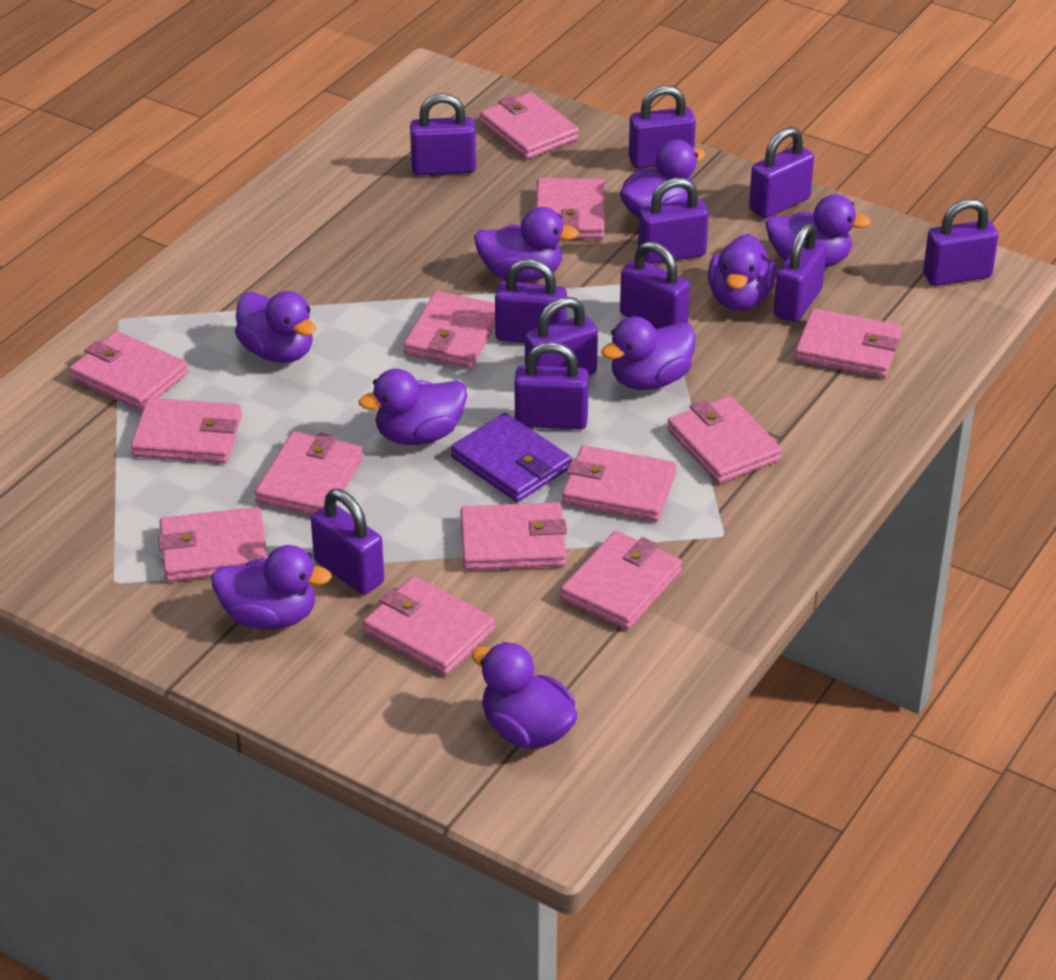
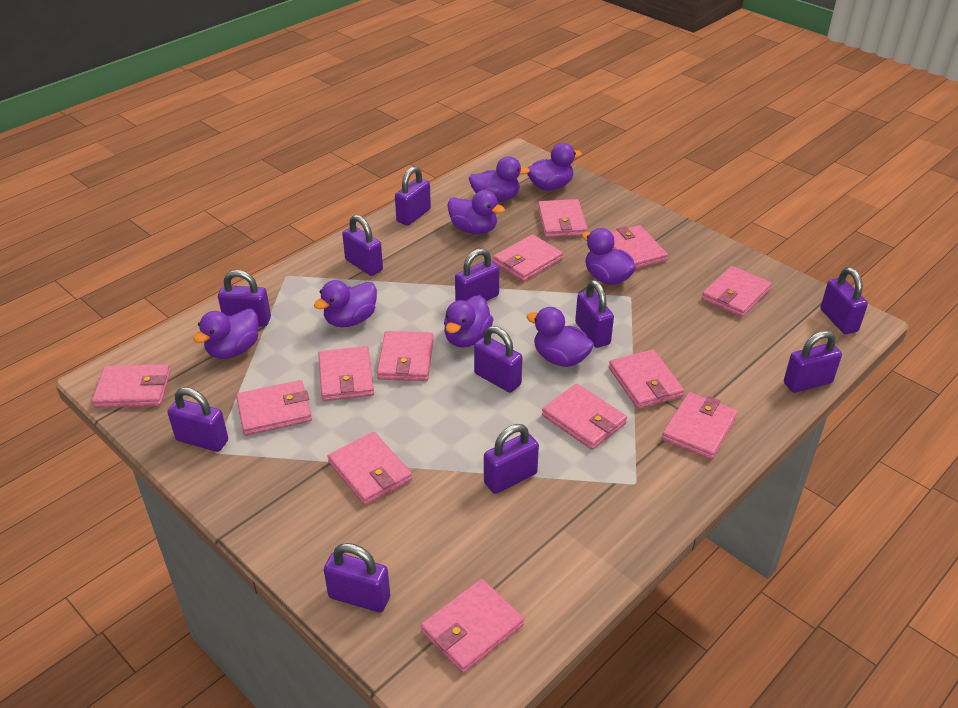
purple duck: 9 -> 8
purple wallet: 1 -> 0

